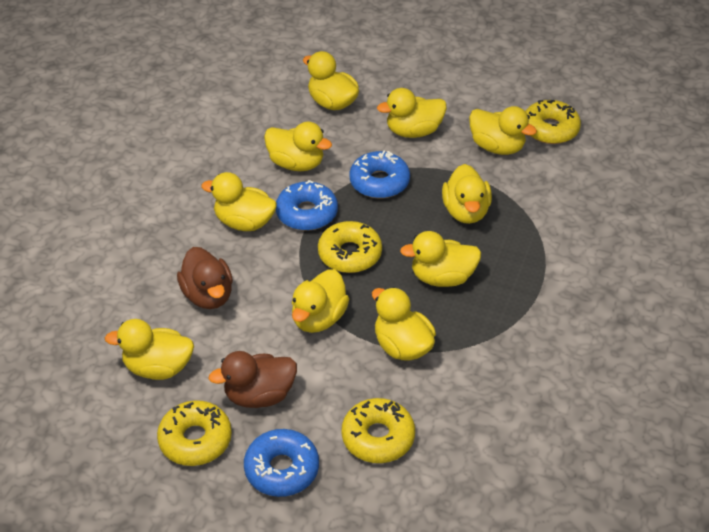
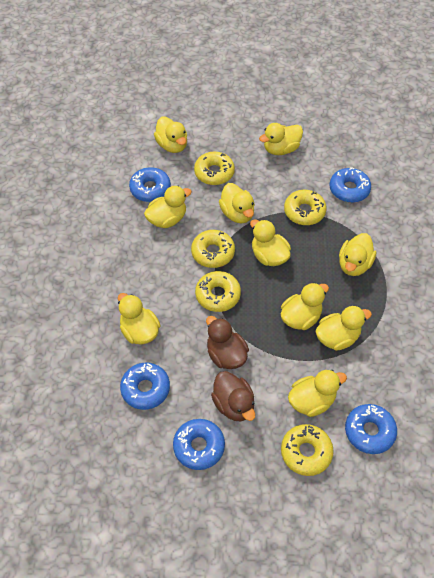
blue donut: 3 -> 5
yellow donut: 4 -> 5

